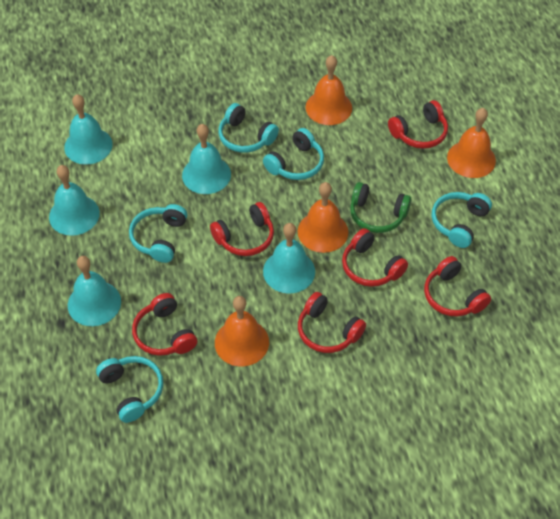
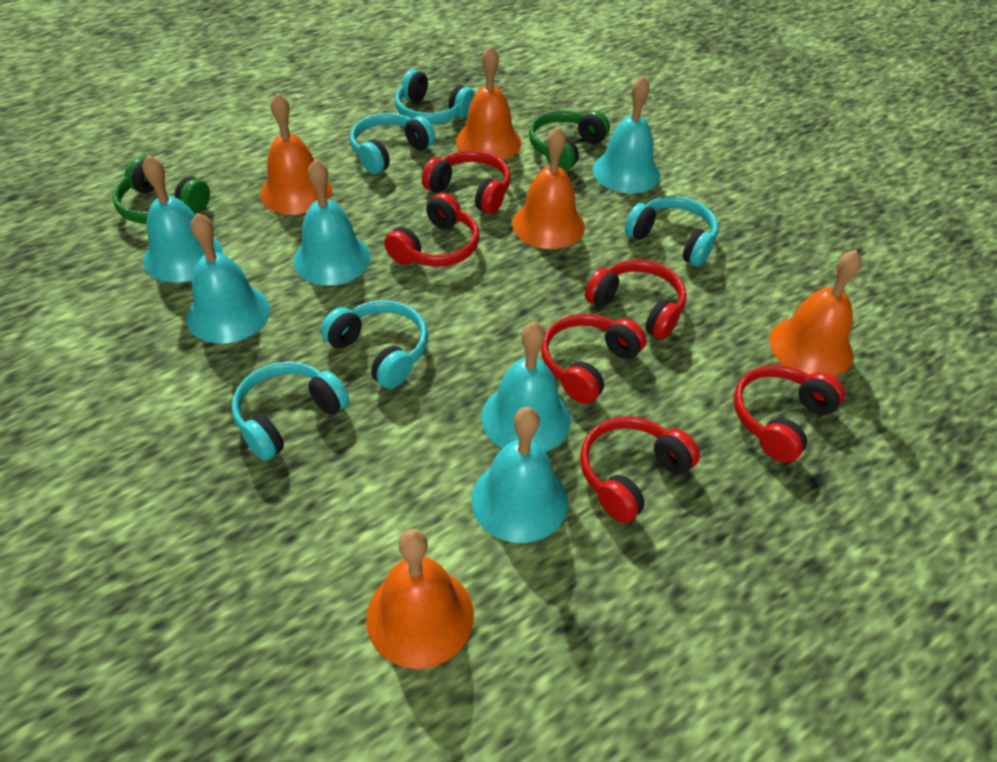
green headphones: 1 -> 2
orange bell: 4 -> 5
turquoise bell: 5 -> 6

